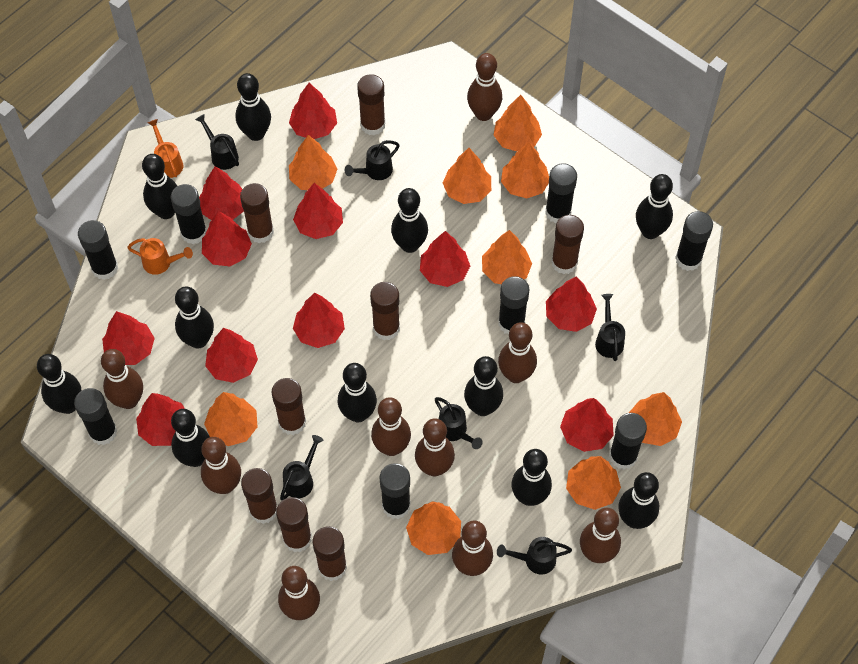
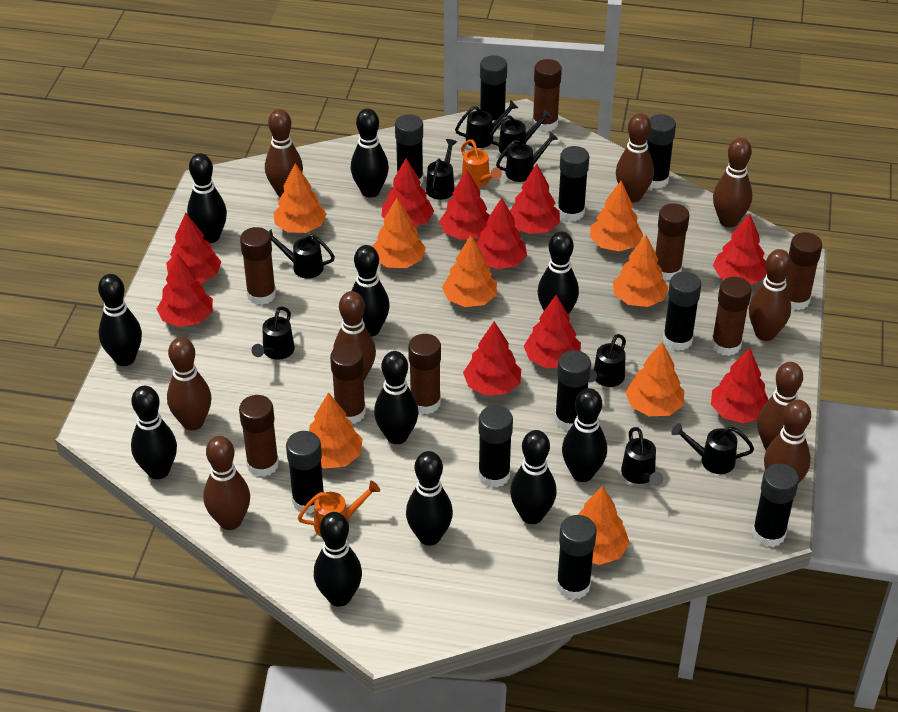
black glue stick: 8 -> 10
black watering can: 6 -> 9
orange tree: 9 -> 8
red tree: 11 -> 10

